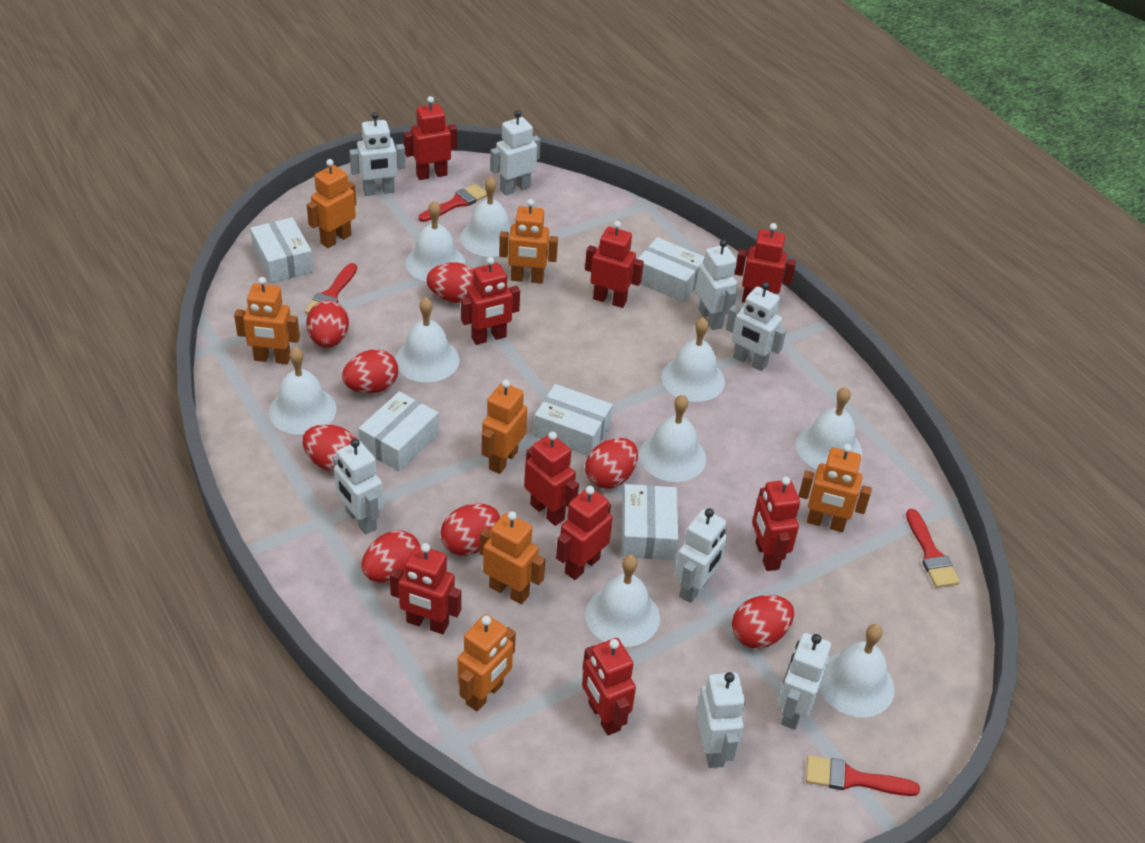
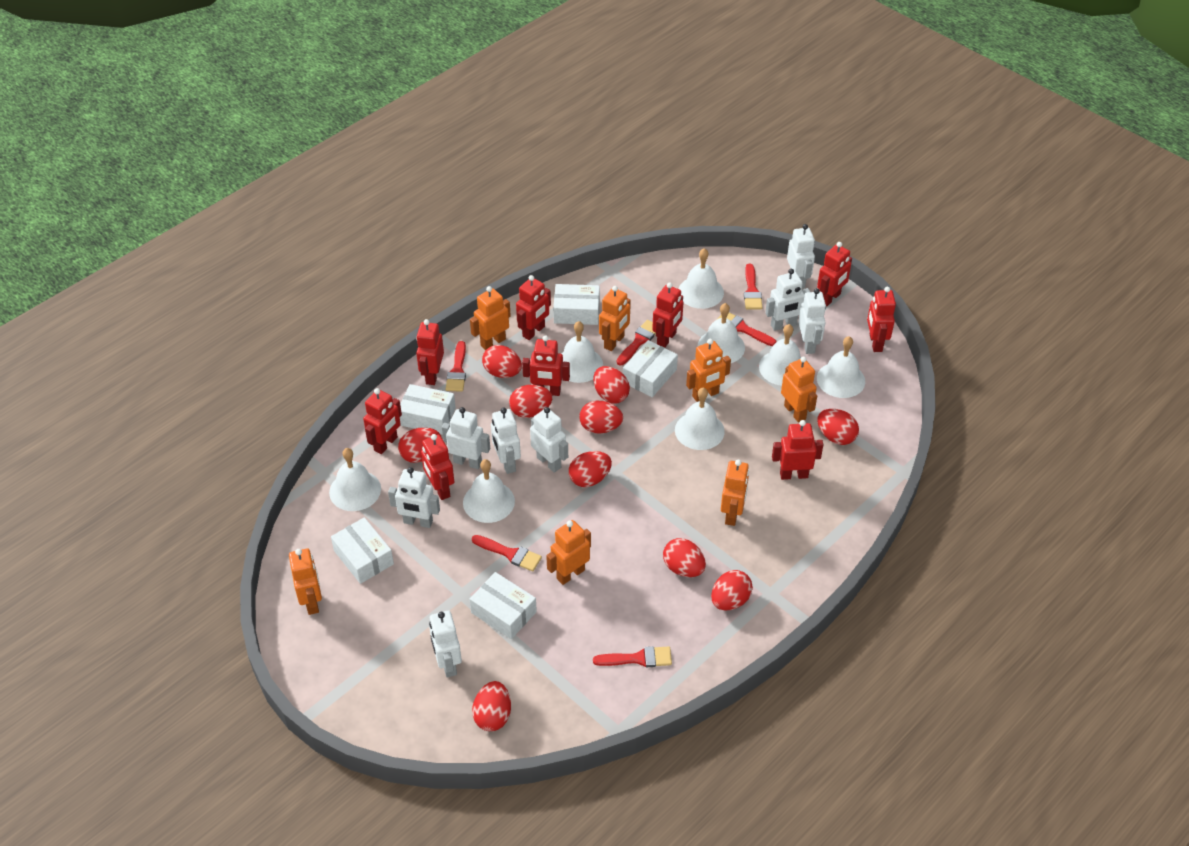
red brush: 4 -> 6
red egg: 8 -> 10
white bell: 9 -> 8

